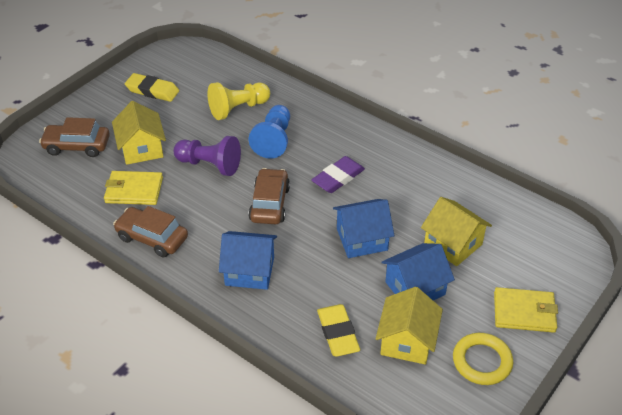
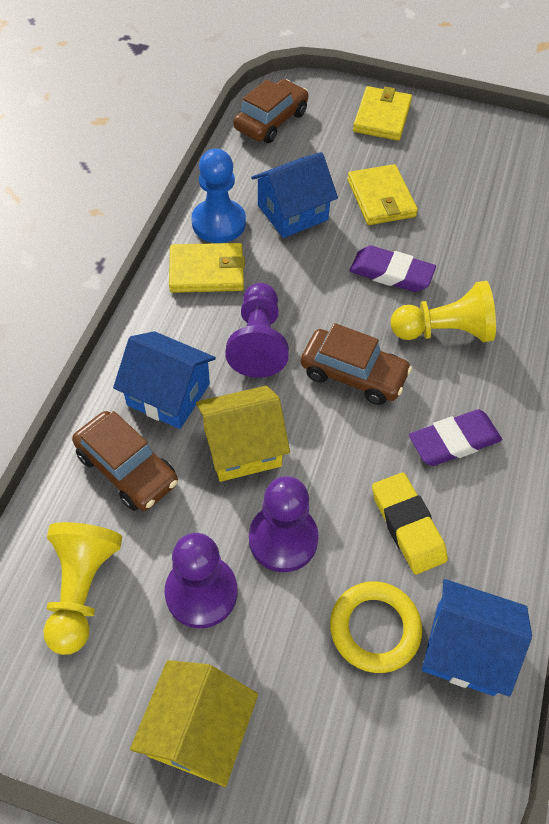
purple eraser: 1 -> 2
purple pawn: 1 -> 3
yellow eraser: 2 -> 1
yellow house: 3 -> 2
yellow pawn: 1 -> 2
yellow wallet: 2 -> 3

